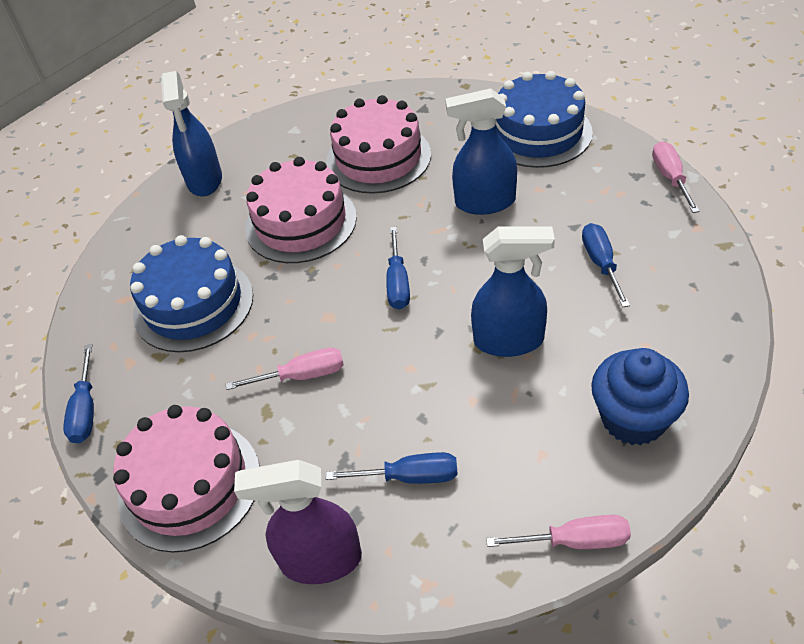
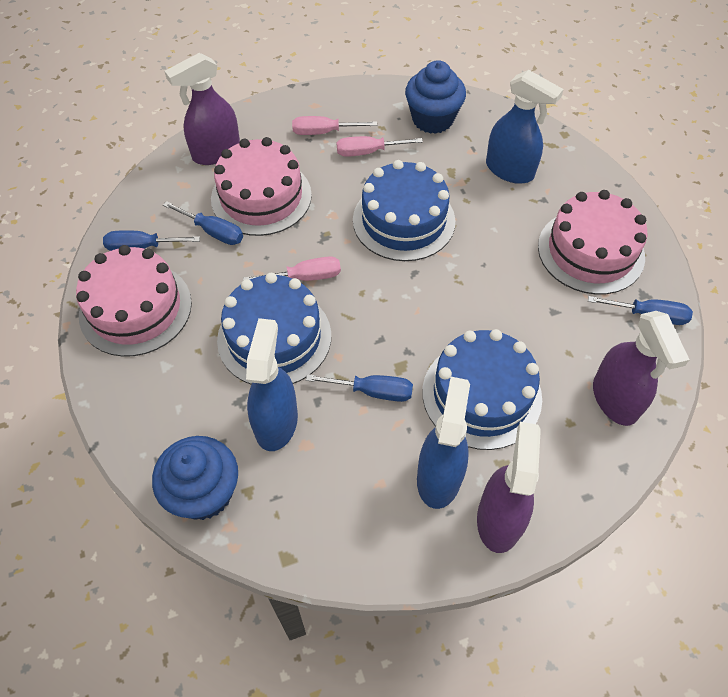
blue cake: 2 -> 3
blue cupcake: 1 -> 2
purple spray bottle: 1 -> 3

